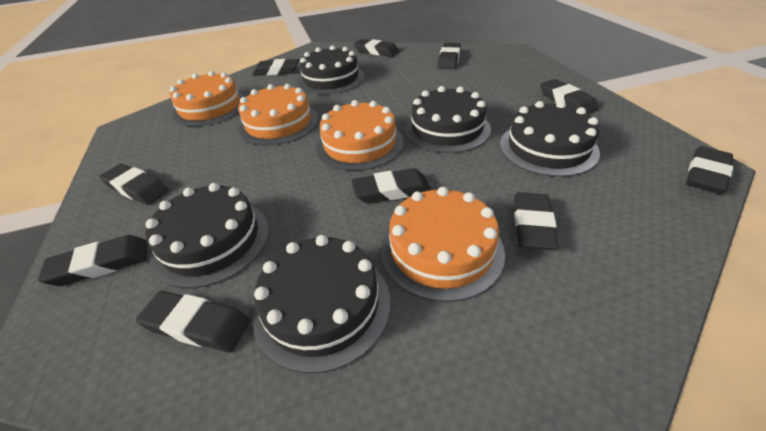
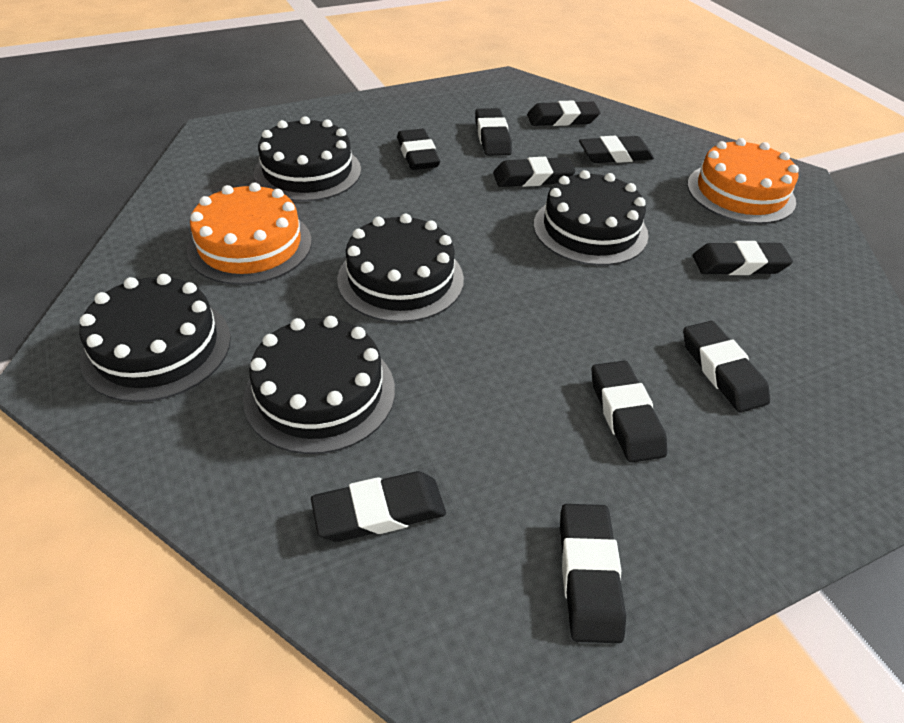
orange cake: 4 -> 2

